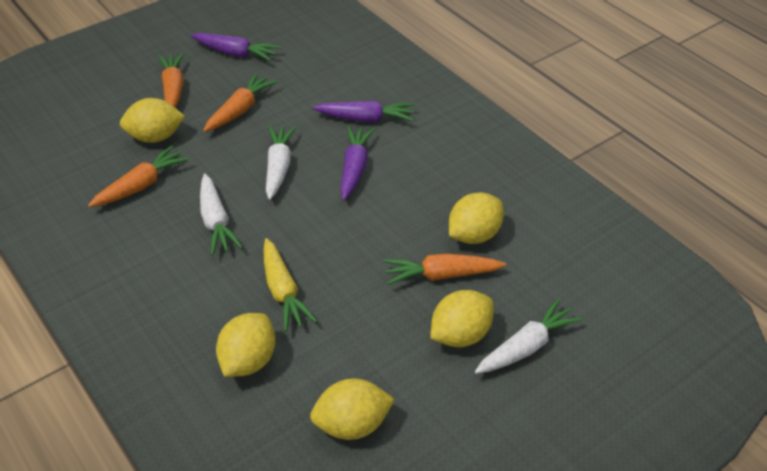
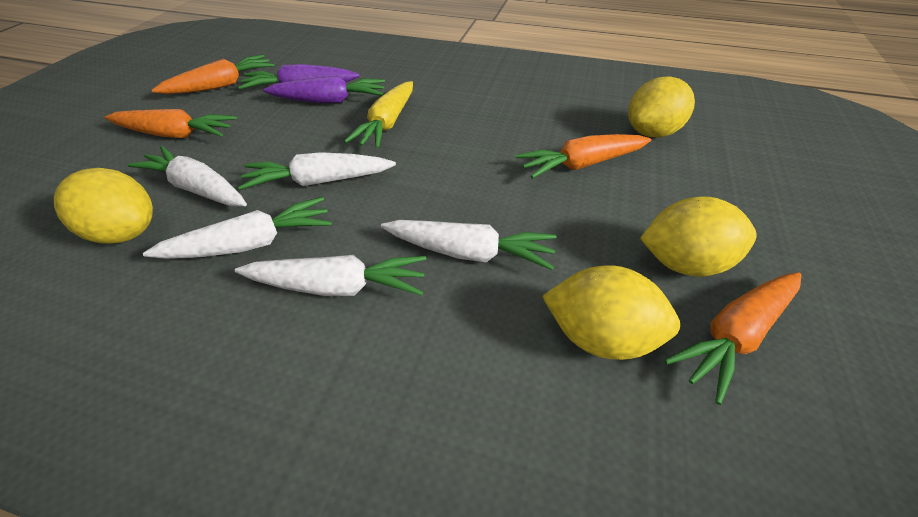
purple carrot: 3 -> 2
white carrot: 3 -> 5
yellow lemon: 5 -> 4

